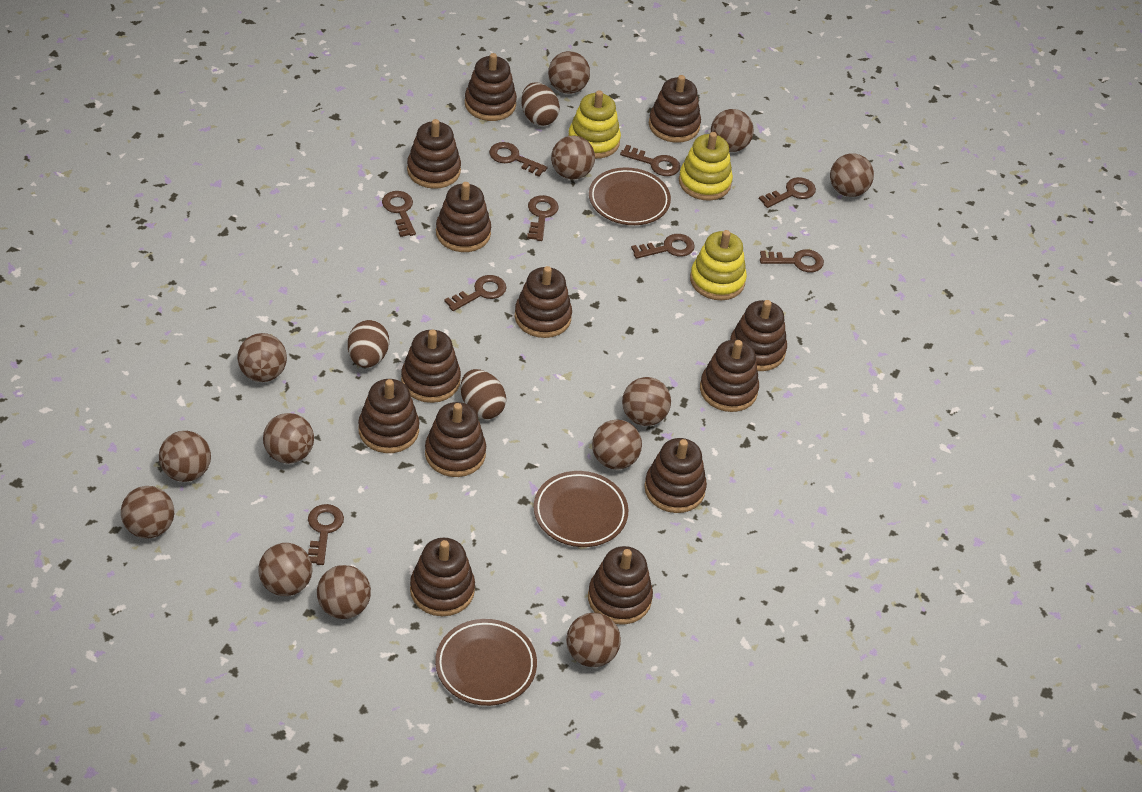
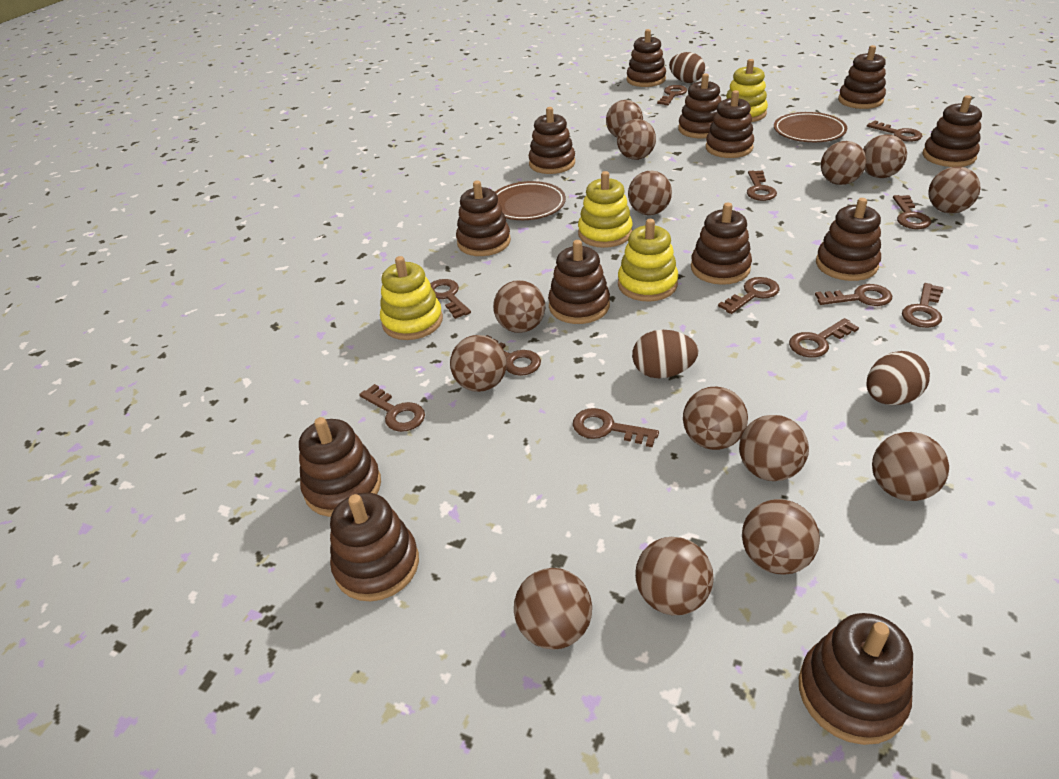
brown ball: 13 -> 14
brown key: 9 -> 12
brown plate: 3 -> 2
yellow stacking toy: 3 -> 4

